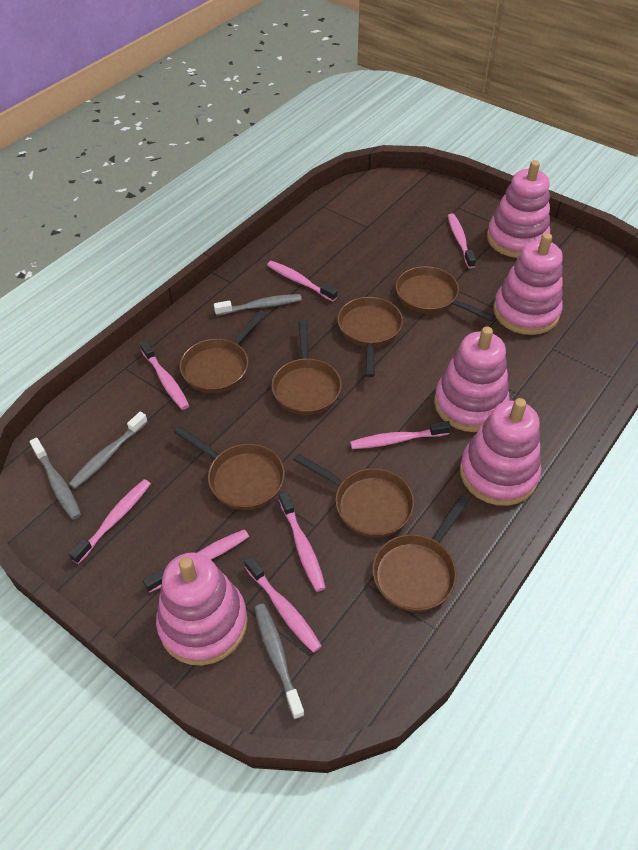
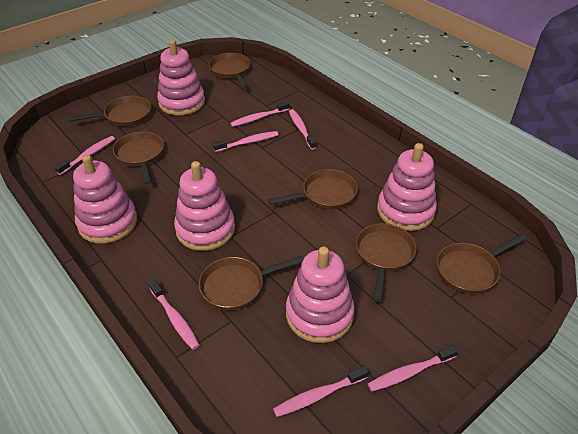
grey toothbrush: 4 -> 0
pink toothbrush: 8 -> 7

